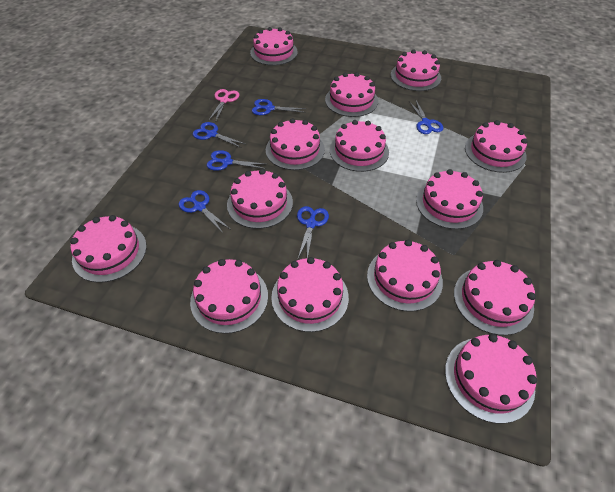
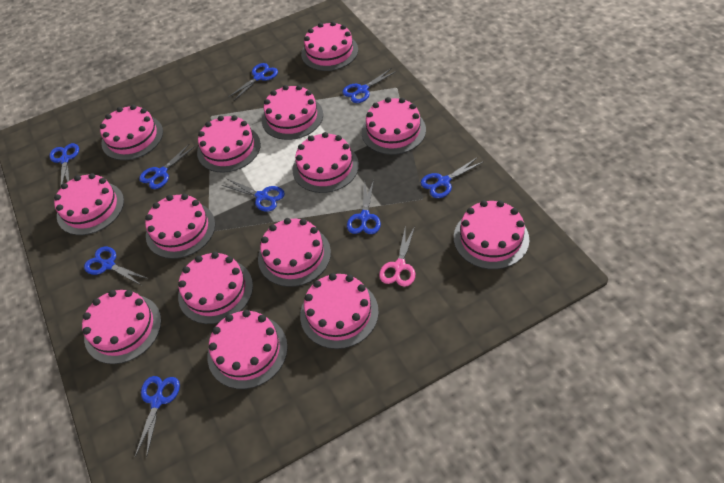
blue scissors: 6 -> 9

